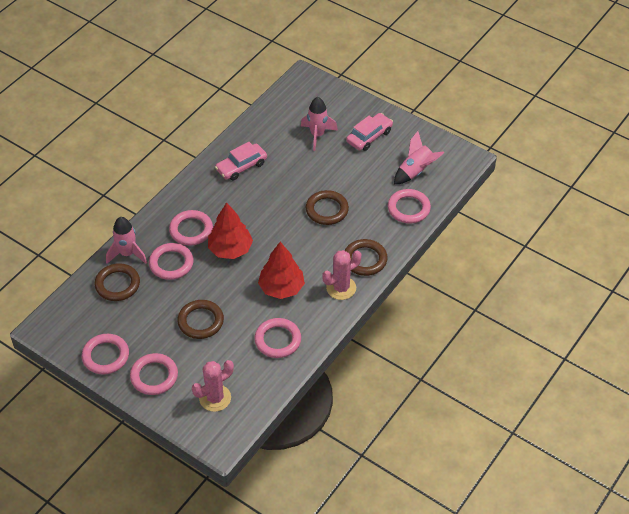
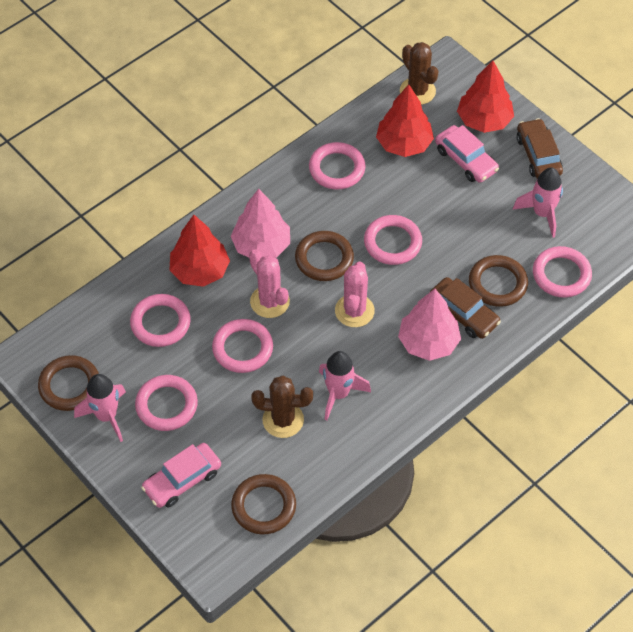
brown cactus: 0 -> 2
brown car: 0 -> 2
pink tree: 0 -> 2
red tree: 2 -> 3

